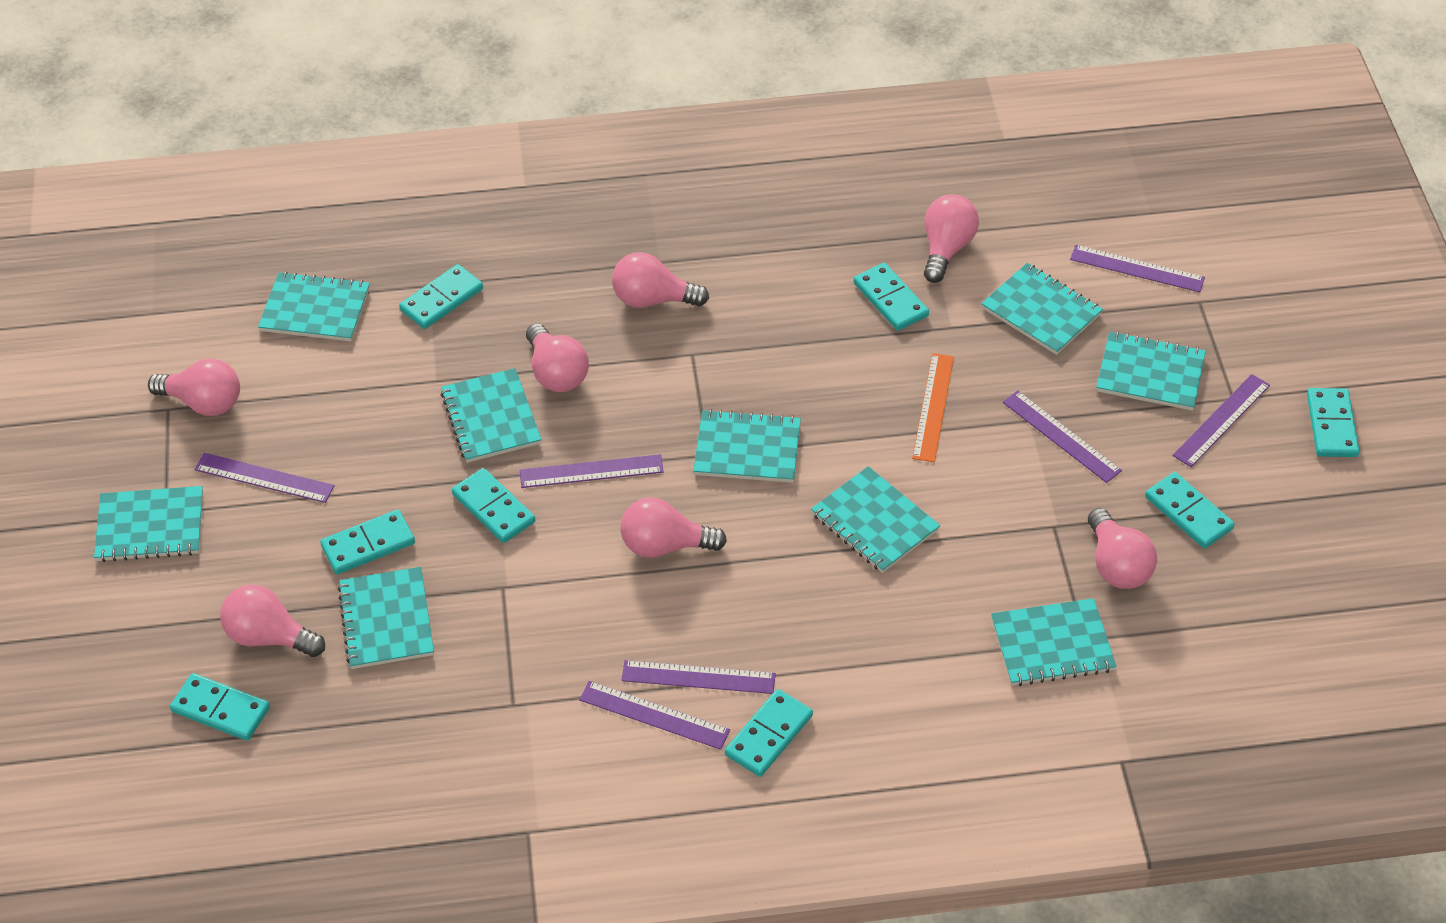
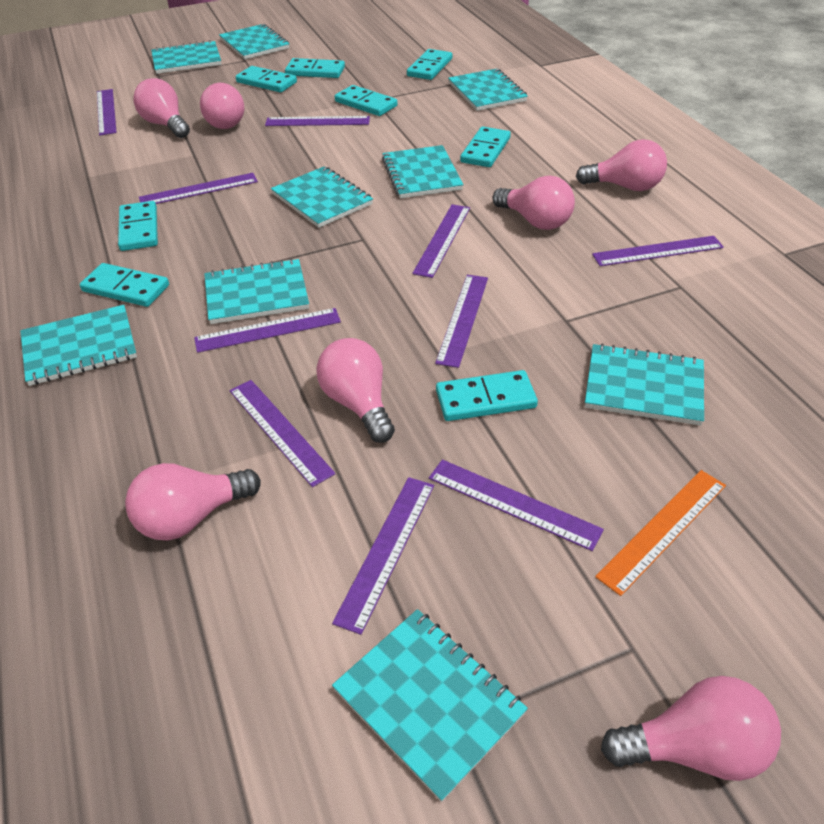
purple ruler: 7 -> 10

